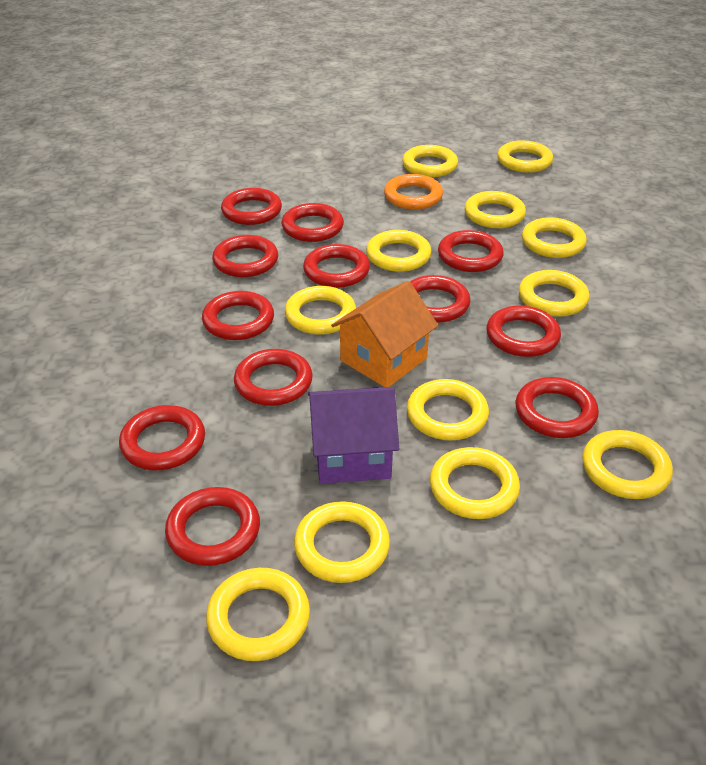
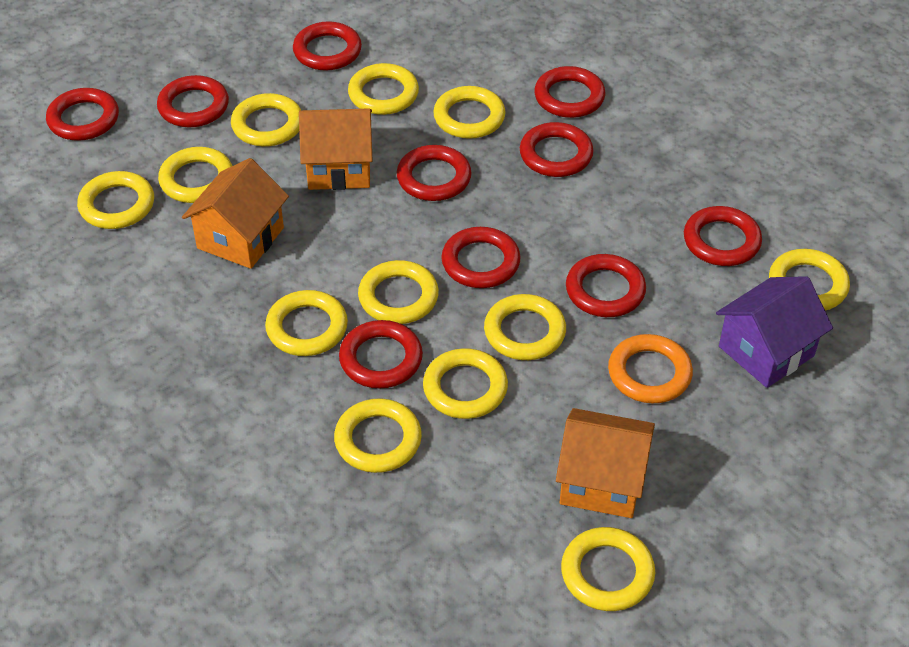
orange house: 1 -> 3
red ring: 12 -> 10

